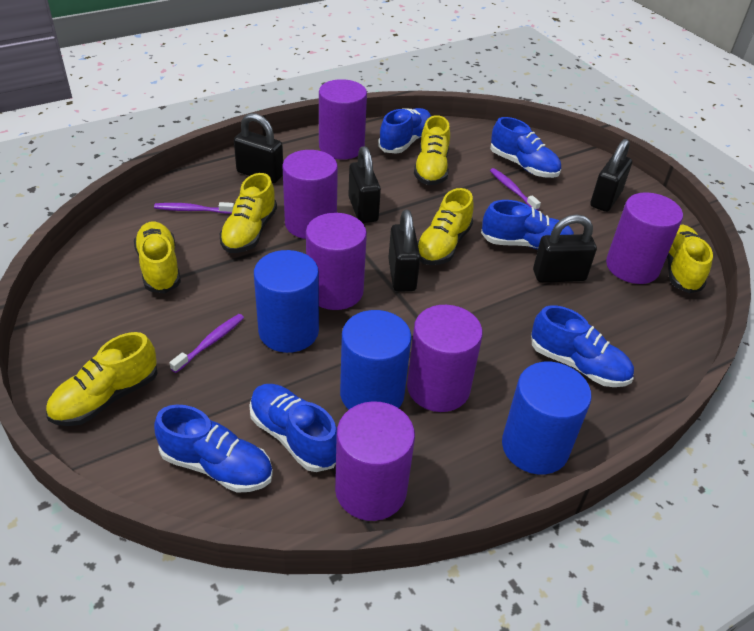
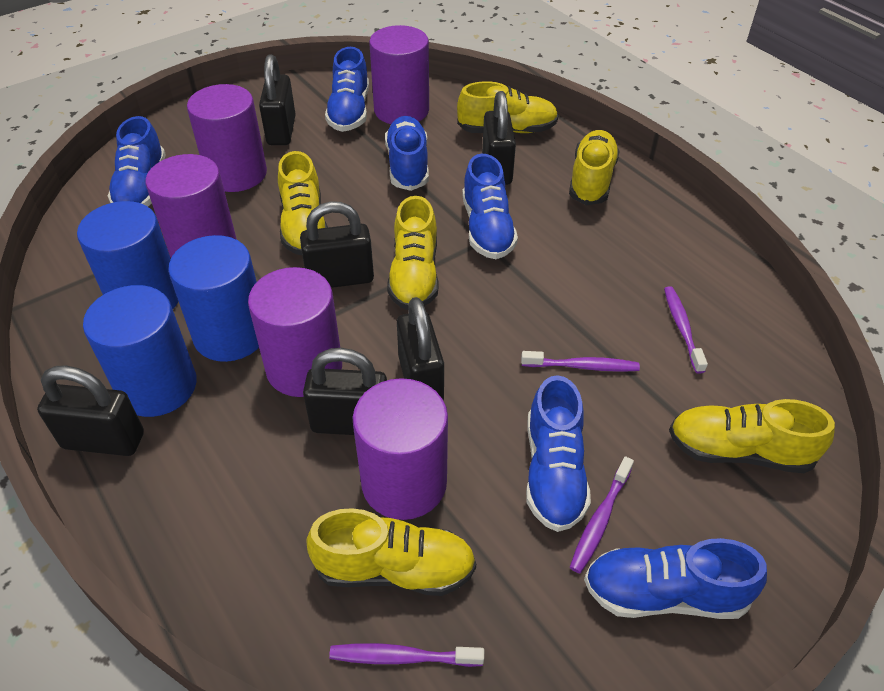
black padlock: 5 -> 6
purple cylinder: 6 -> 5
purple toothbrush: 3 -> 4

